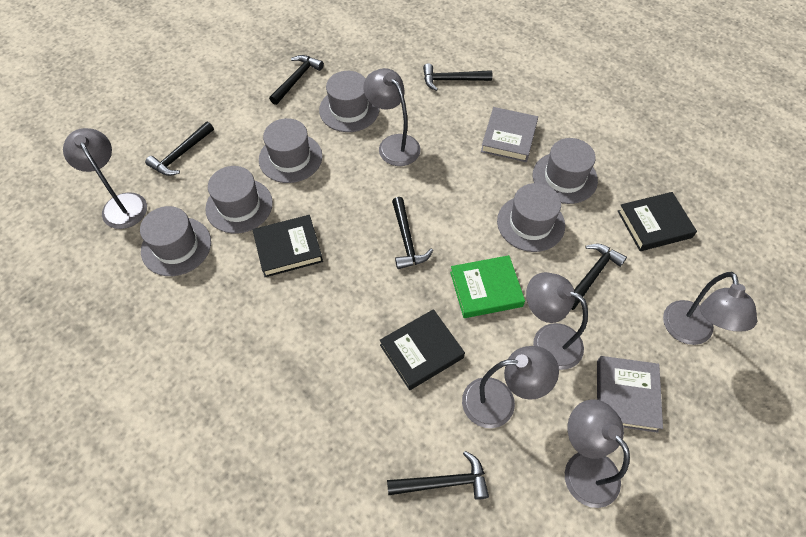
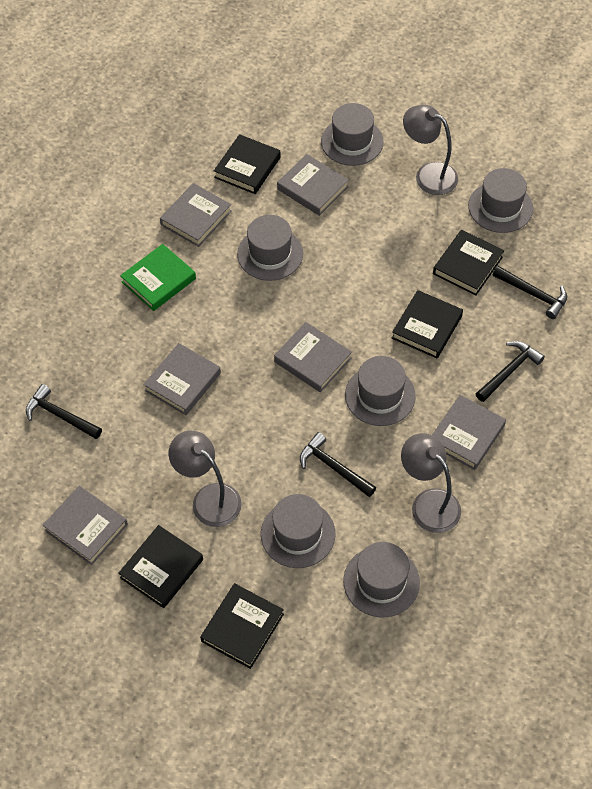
black book: 3 -> 5
black hammer: 6 -> 4
grey book: 2 -> 6
grey lamp: 6 -> 3

